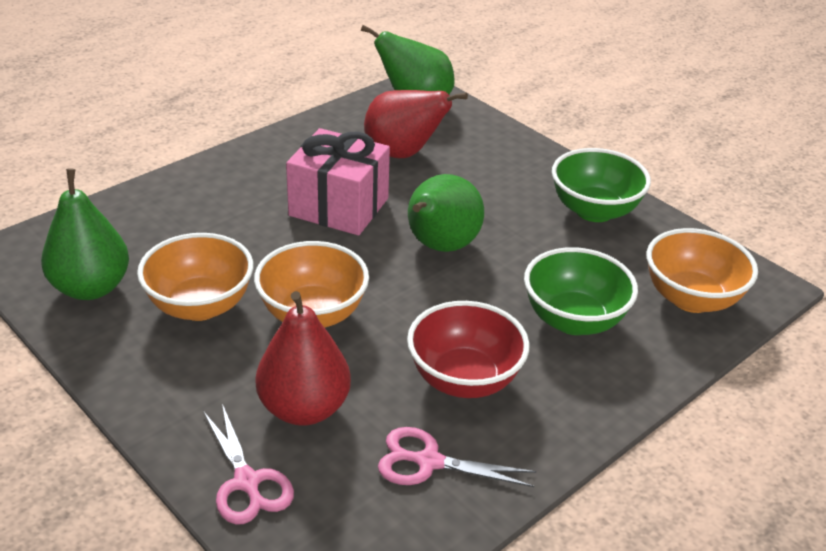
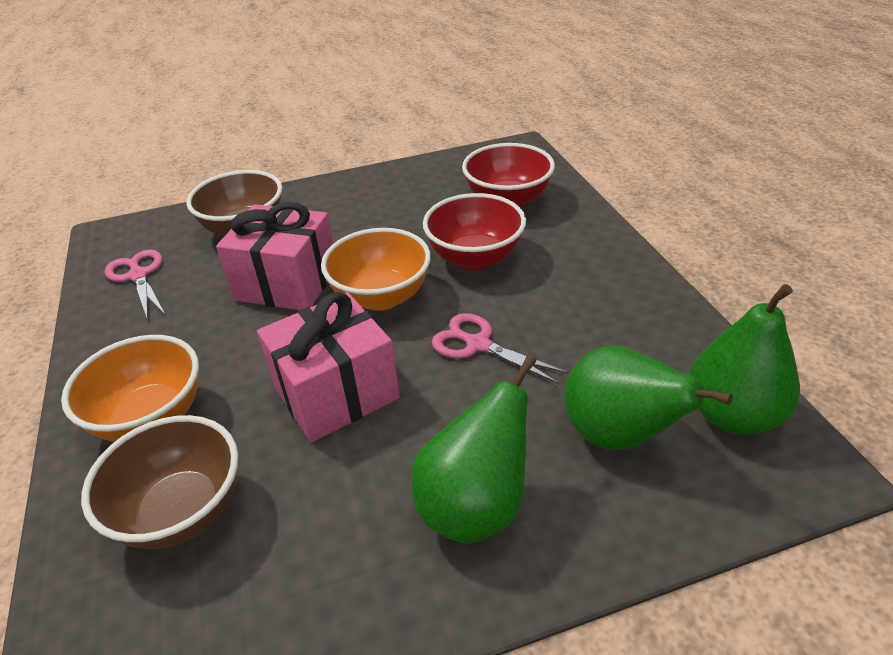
brown bowl: 0 -> 2
green bowl: 2 -> 0
orange bowl: 3 -> 2
pink gift: 1 -> 2
red bowl: 1 -> 2
red pear: 2 -> 0

